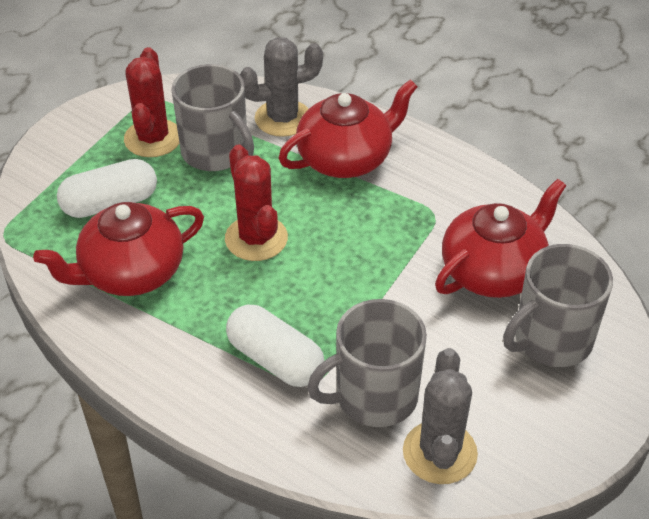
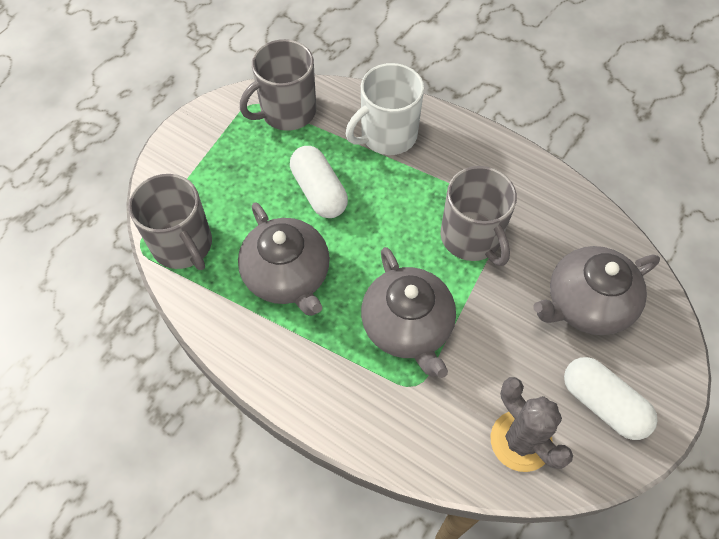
grey cactus: 2 -> 1
grey teapot: 0 -> 3
red cactus: 2 -> 0
red teapot: 3 -> 0
white mug: 0 -> 1

